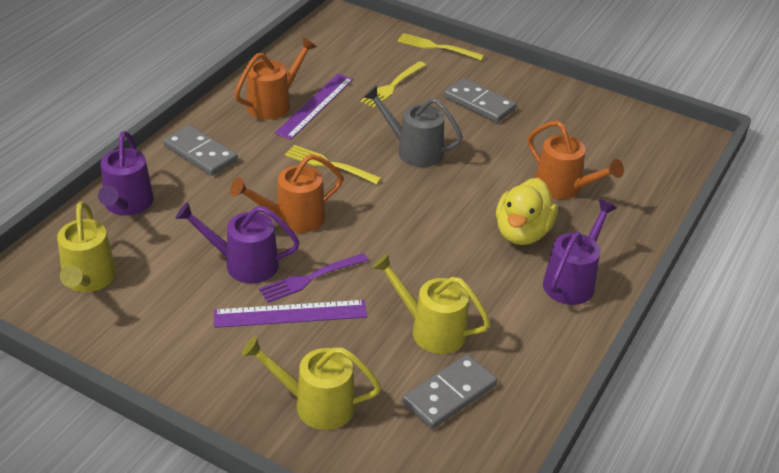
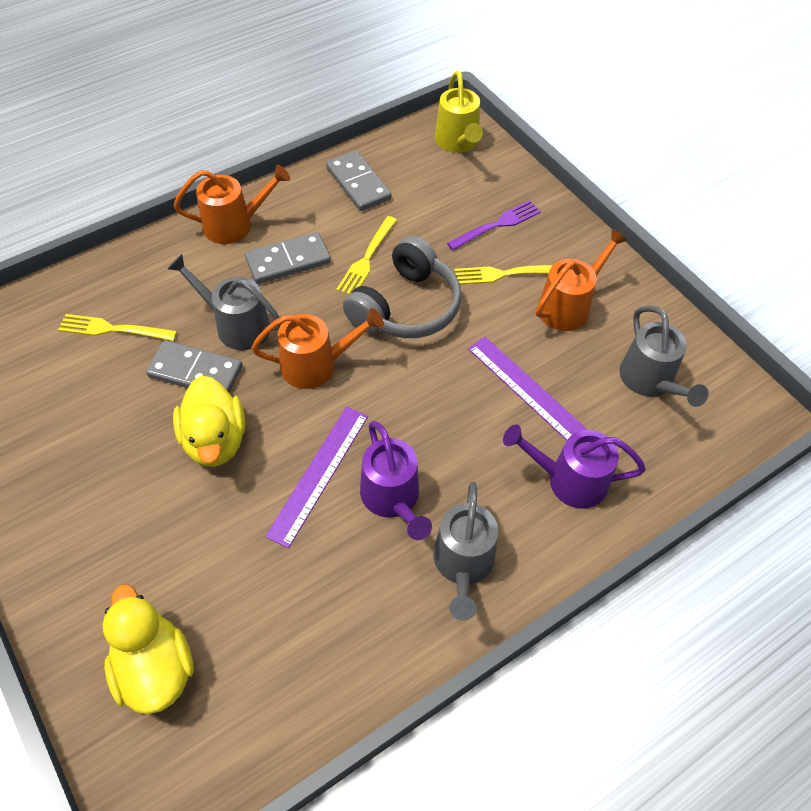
grey headphones: 0 -> 1
grey watering can: 1 -> 3
purple watering can: 3 -> 2
yellow duck: 1 -> 2
yellow watering can: 3 -> 1

